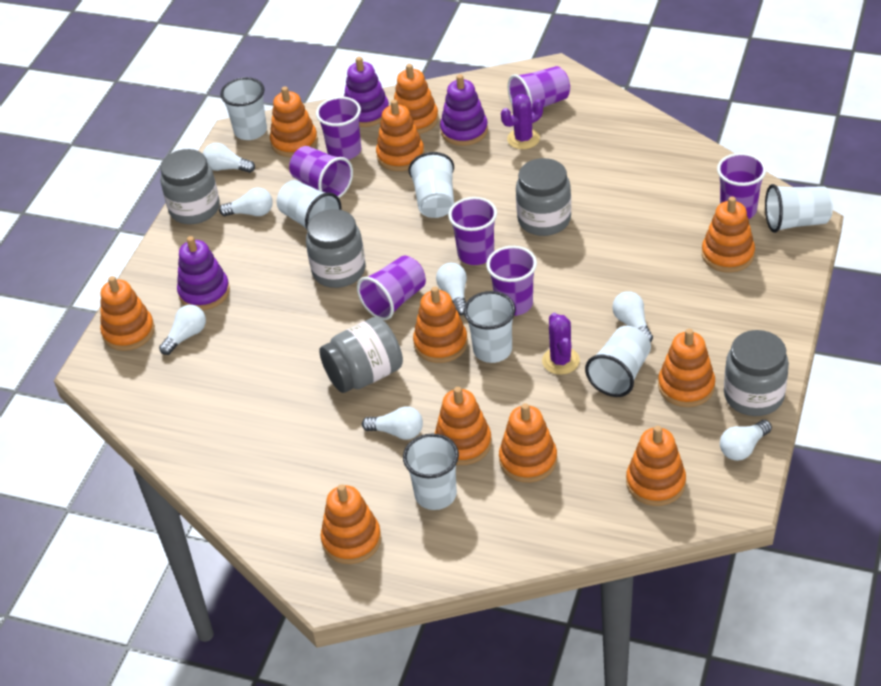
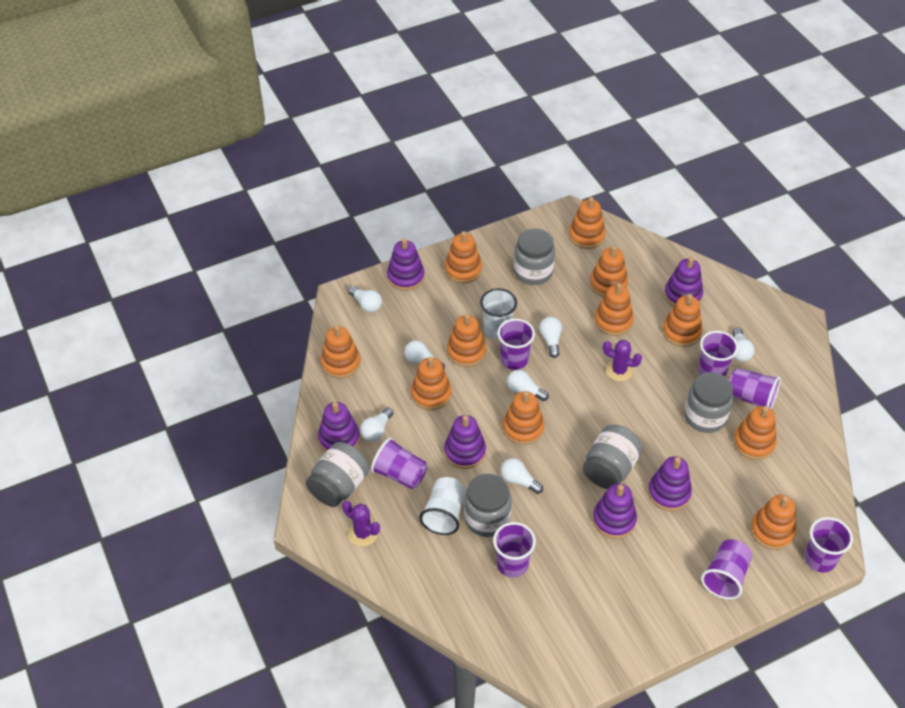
purple stacking toy: 3 -> 6
white cup: 7 -> 2

